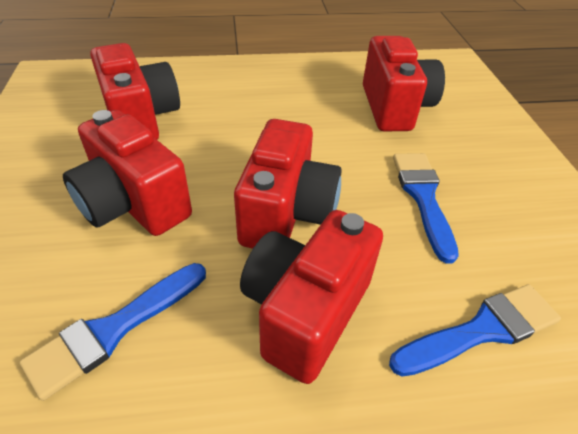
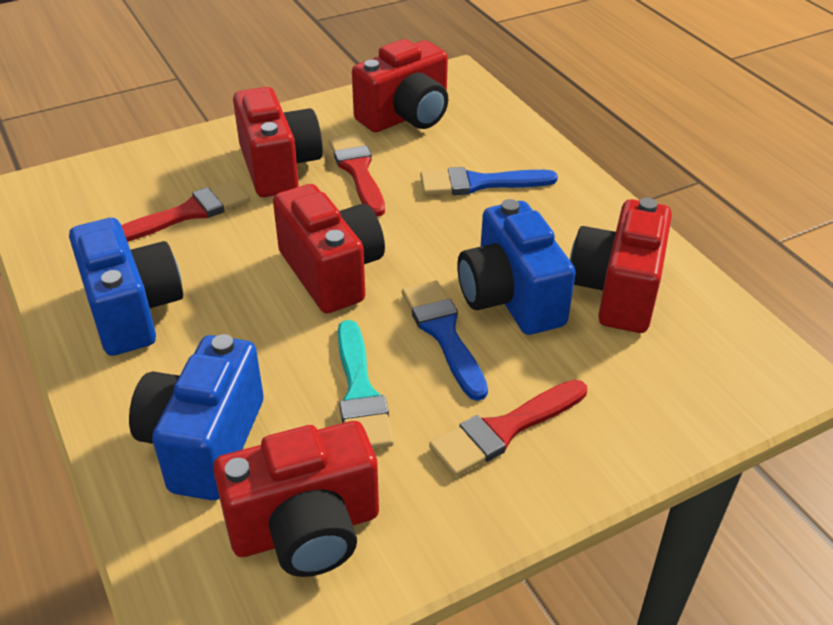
blue brush: 3 -> 2
blue camera: 0 -> 3
red brush: 0 -> 3
turquoise brush: 0 -> 1

